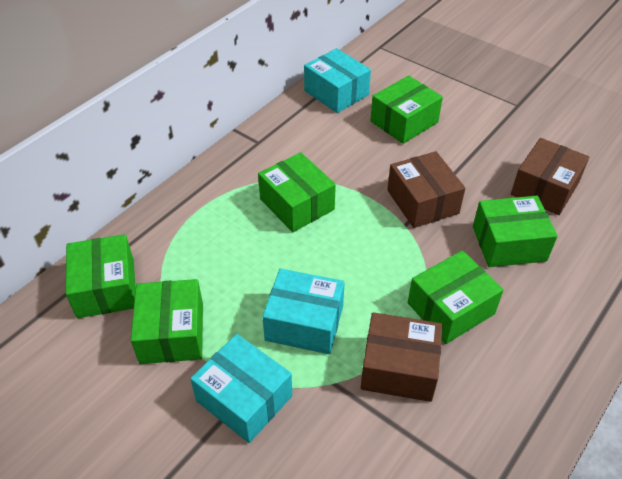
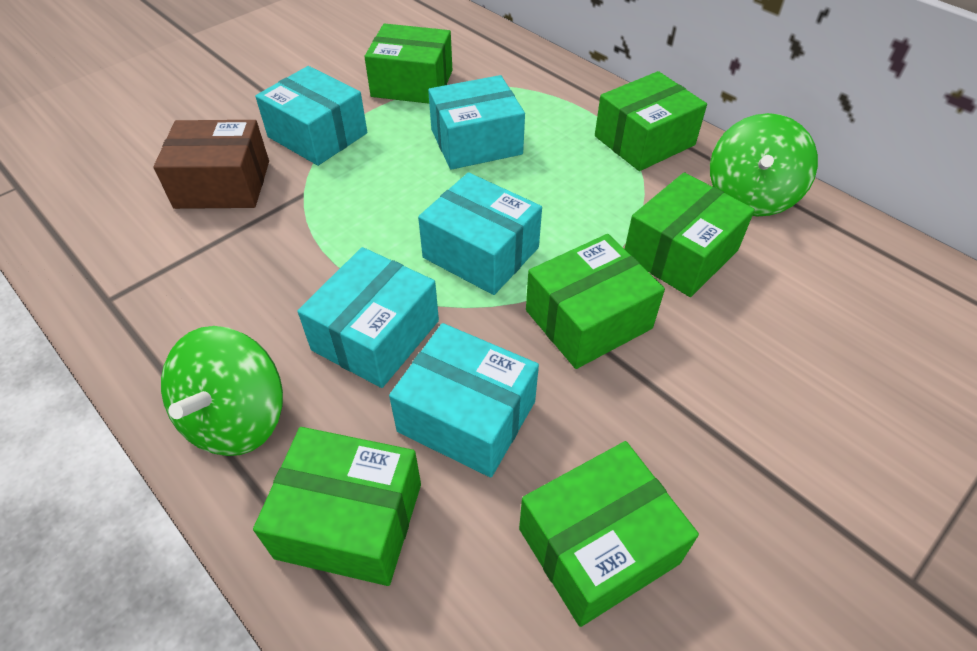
brown box: 3 -> 1
green spinning top: 0 -> 2
turquoise box: 3 -> 5

